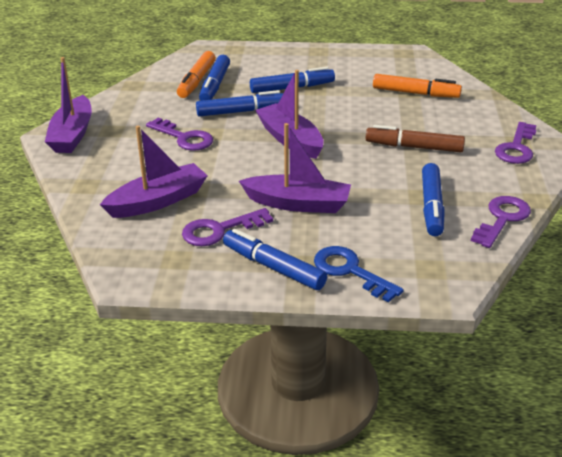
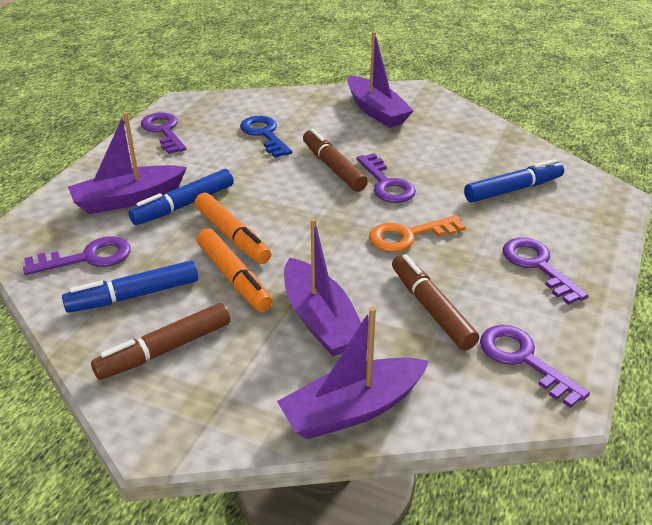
blue marker: 5 -> 3
brown marker: 1 -> 3
orange key: 0 -> 1
purple key: 4 -> 5

